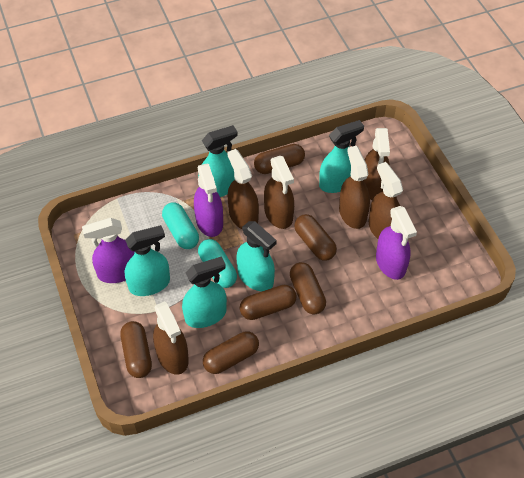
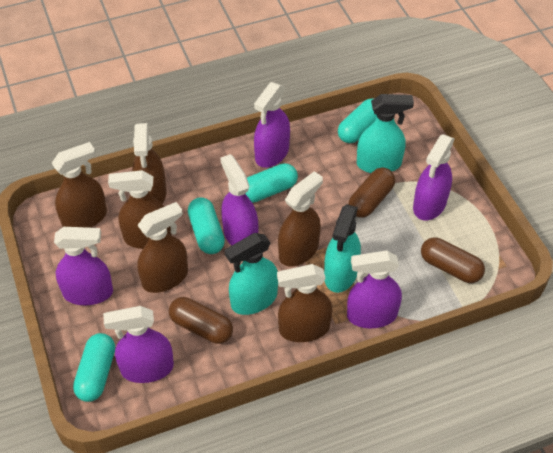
brown capsule: 6 -> 3
purple spray bottle: 3 -> 6
turquoise capsule: 2 -> 4
turquoise spray bottle: 5 -> 3

